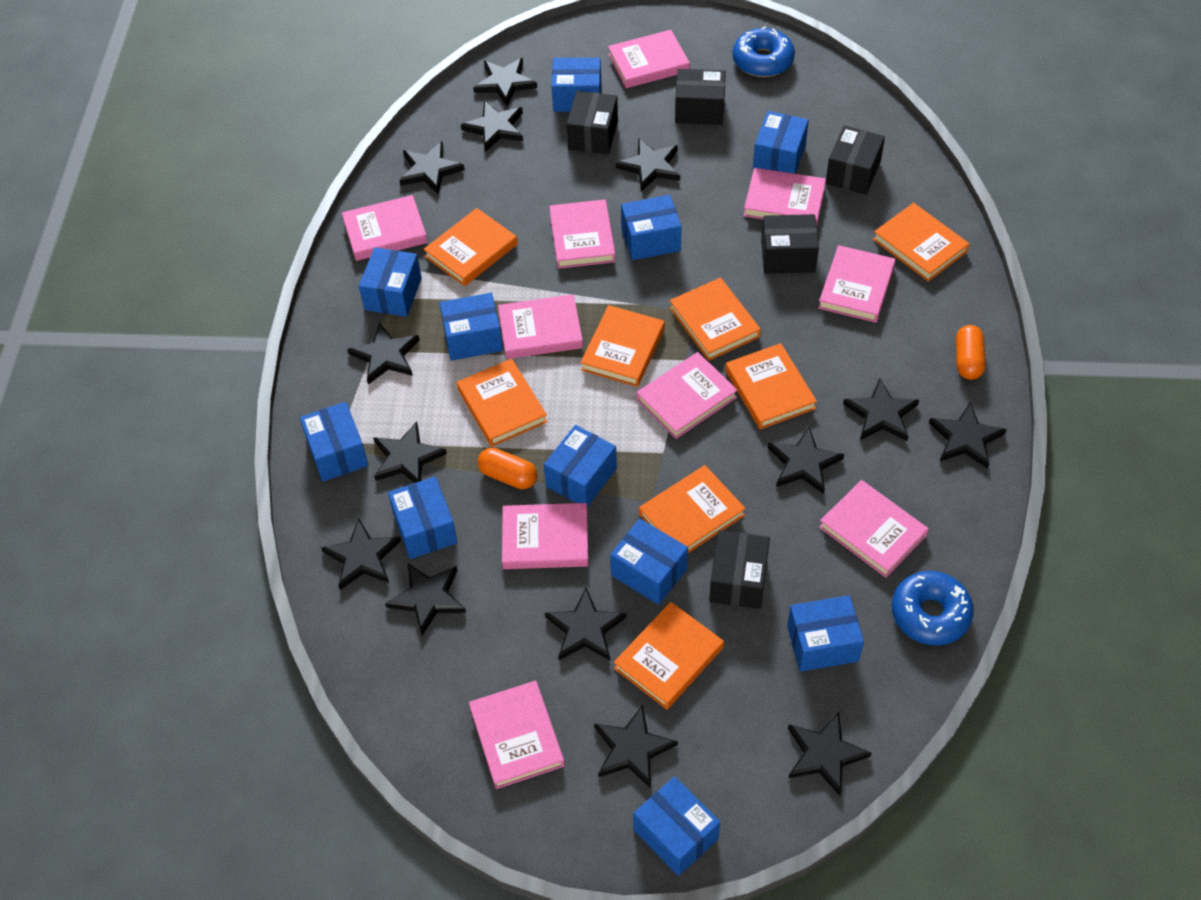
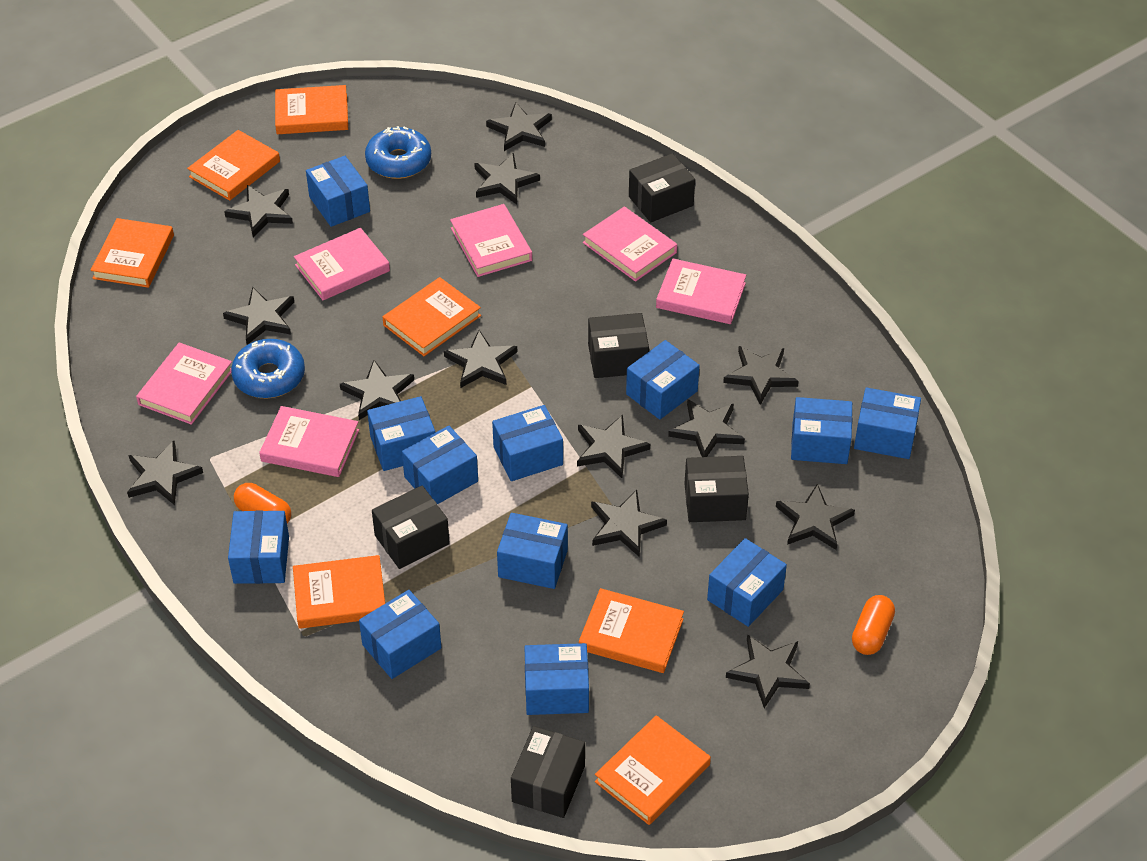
black star: 14 -> 13
blue box: 11 -> 12
orange book: 8 -> 7
pink book: 10 -> 6

